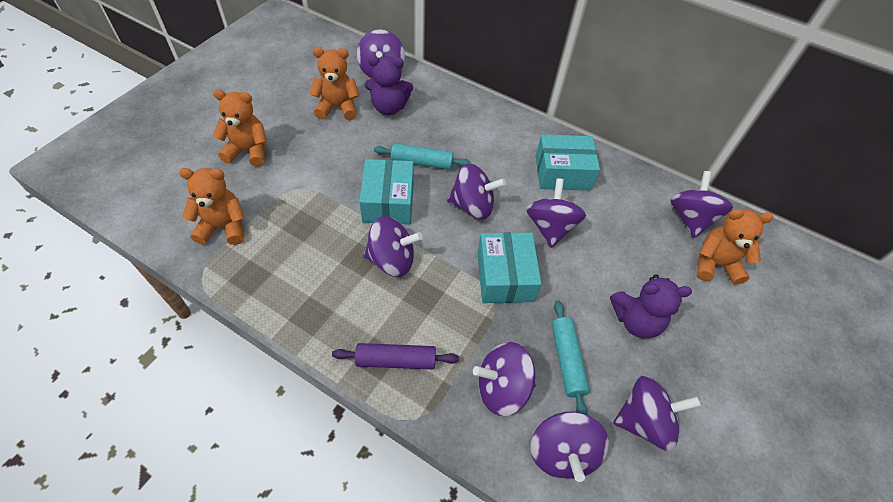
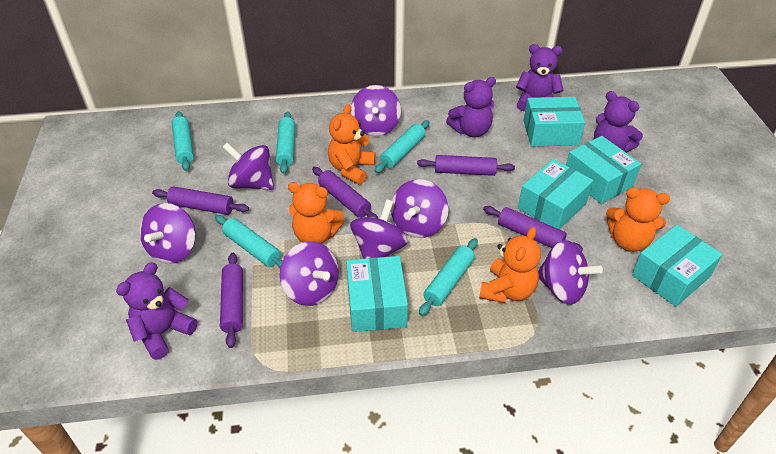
purple rolling pin: 1 -> 5
purple spinning top: 8 -> 7
purple teddy bear: 2 -> 4
turquoise box: 3 -> 5
turquoise rolling pin: 2 -> 5

